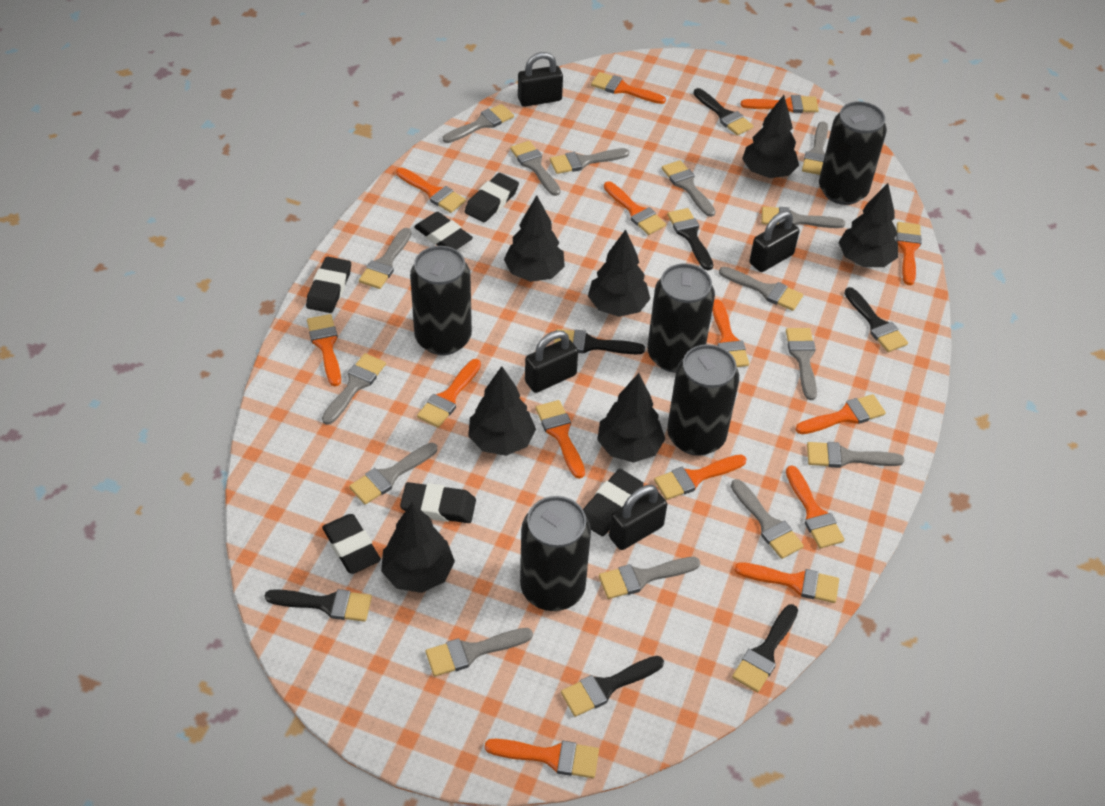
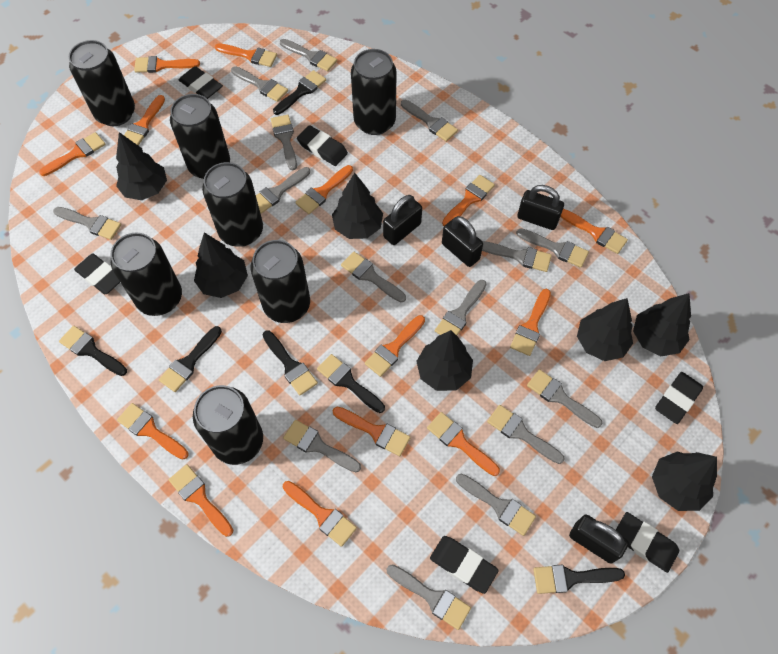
black brush: 7 -> 6
black can: 5 -> 7

